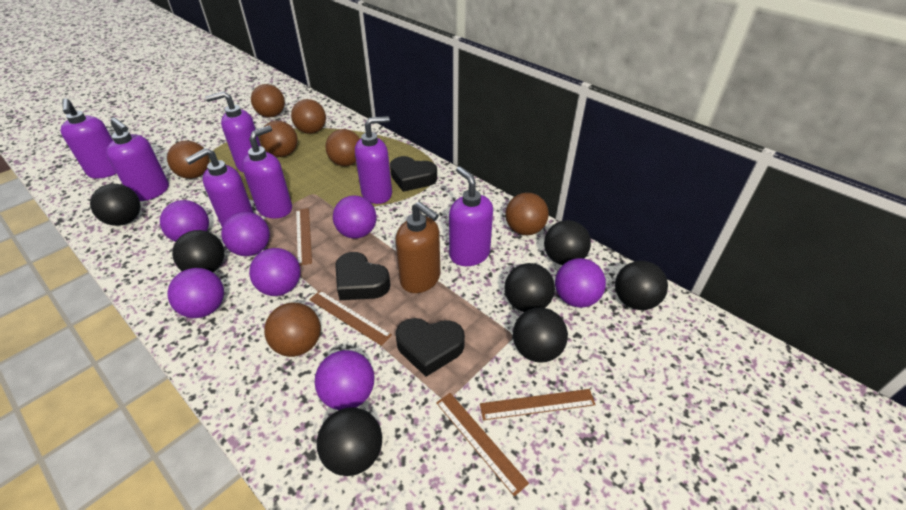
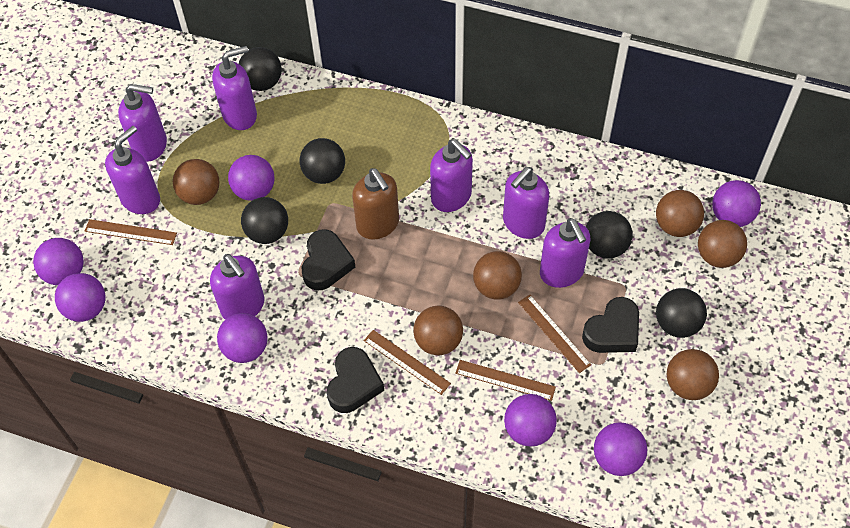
black ball: 7 -> 5
brown ball: 7 -> 6

